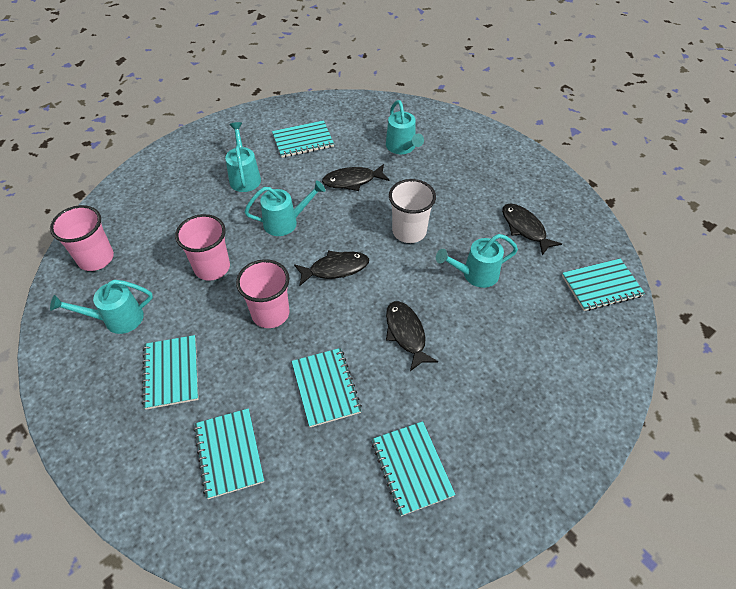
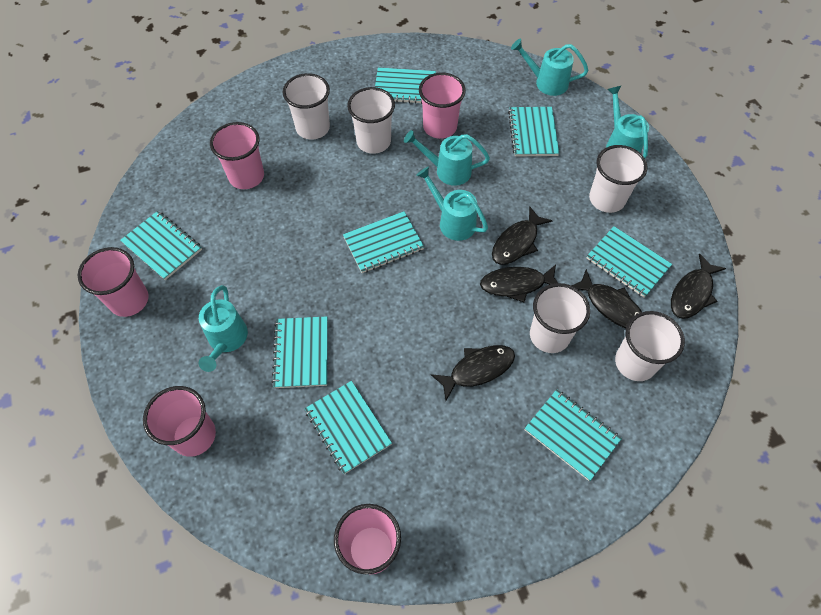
black fish: 4 -> 5
pink cup: 3 -> 5
turquoise notebook: 6 -> 8
white cup: 1 -> 5

